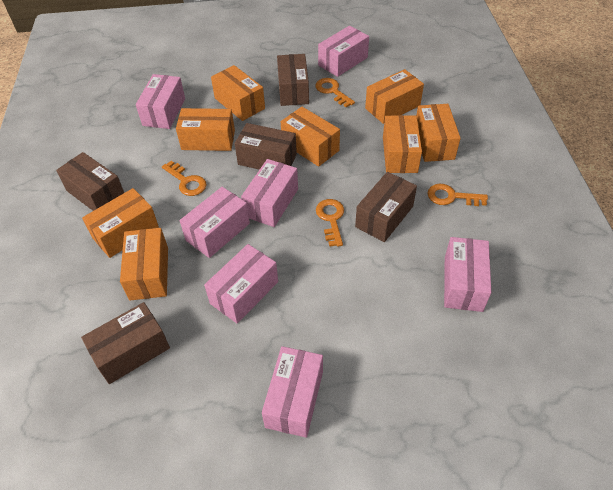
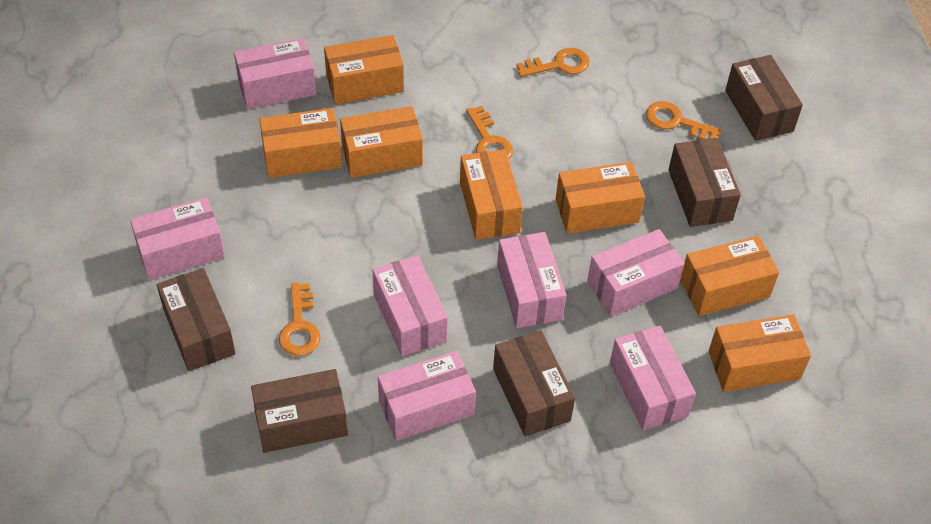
orange box: 8 -> 7

